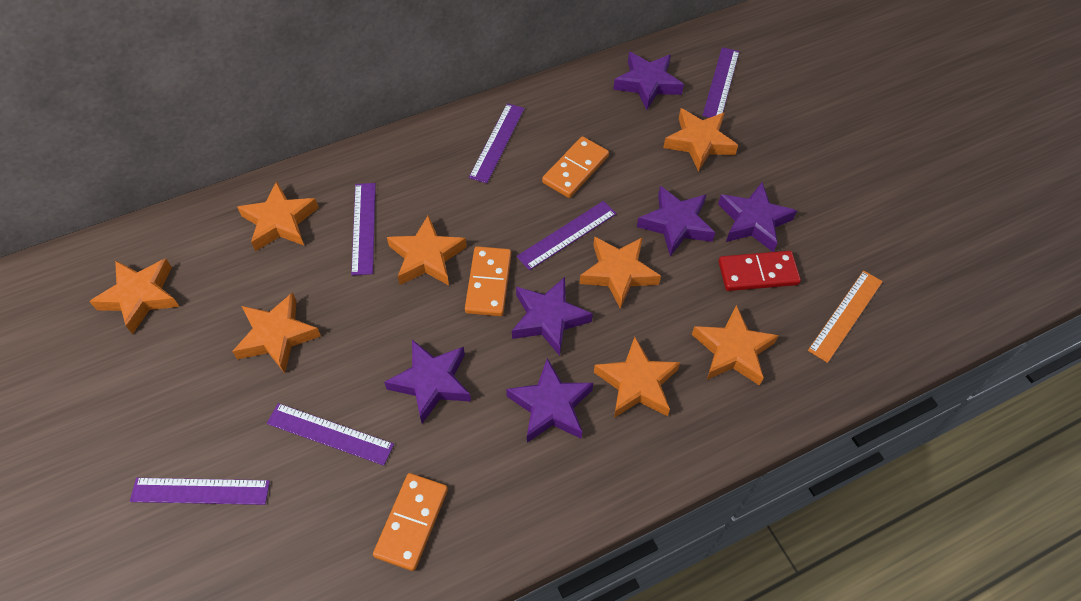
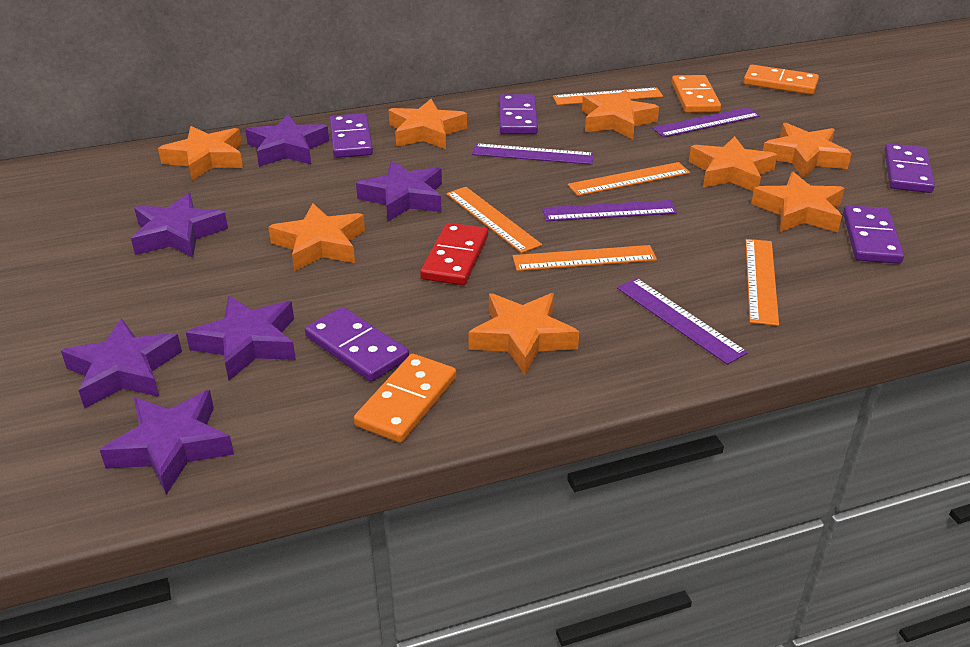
orange ruler: 1 -> 5
purple domino: 0 -> 5
purple ruler: 6 -> 4

